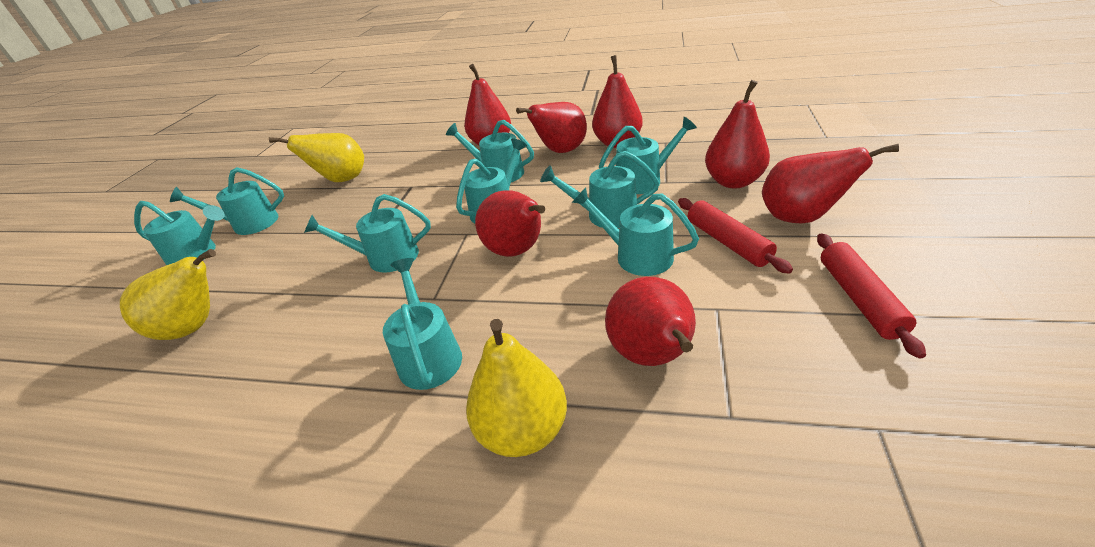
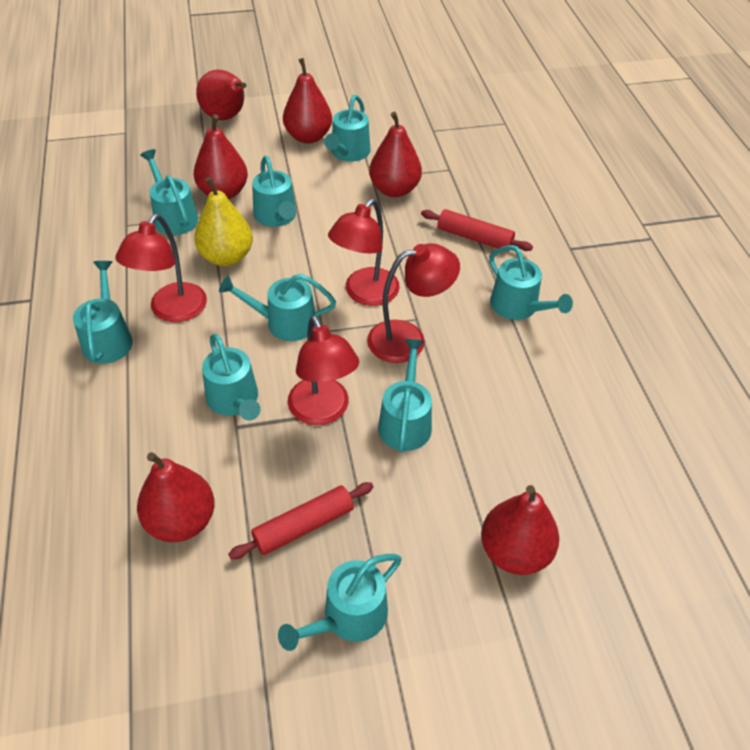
red lamp: 0 -> 4
red pear: 7 -> 6
yellow pear: 3 -> 1

